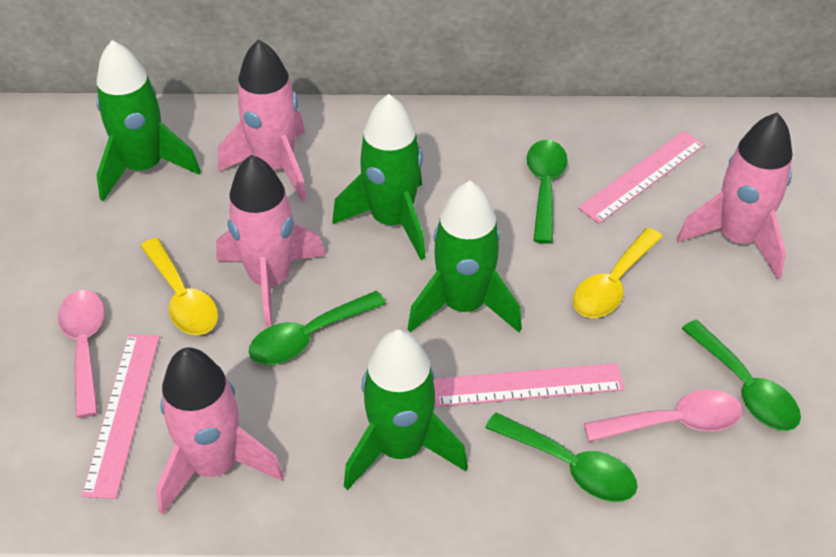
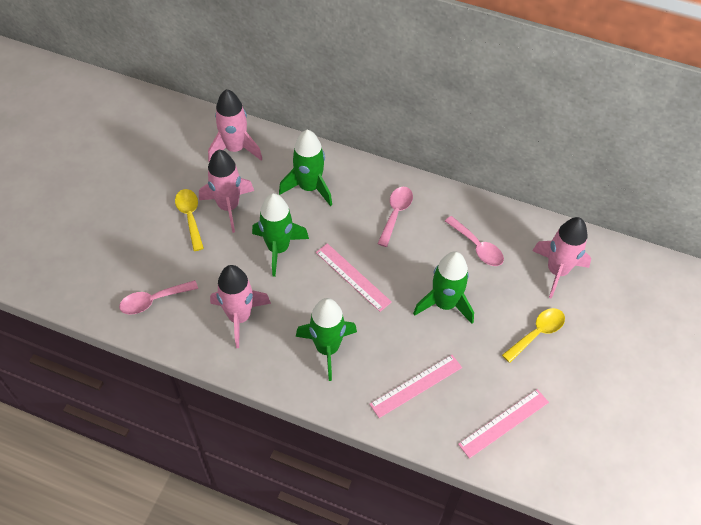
green spoon: 4 -> 0
pink spoon: 2 -> 3

